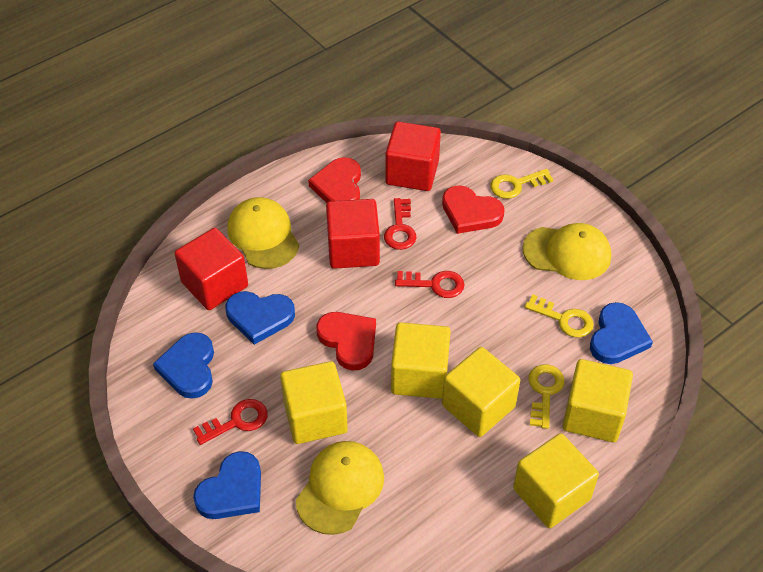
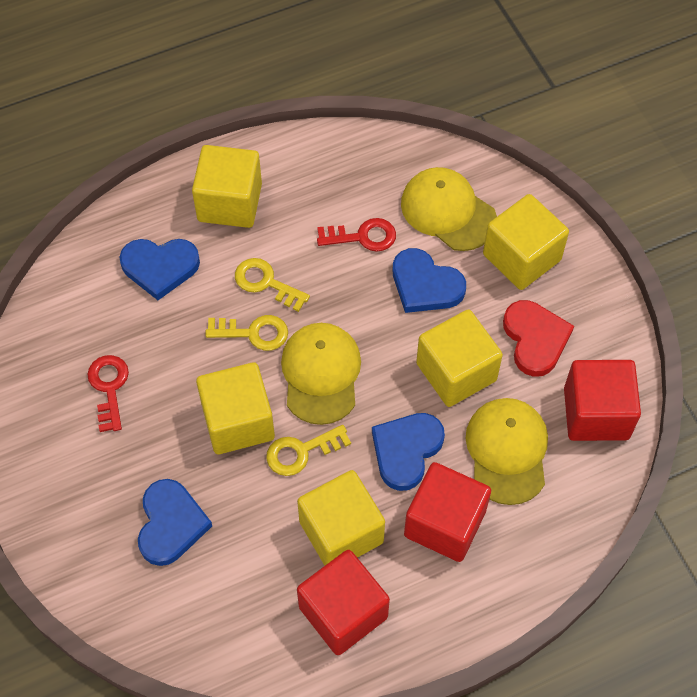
red heart: 3 -> 1
red key: 3 -> 2

